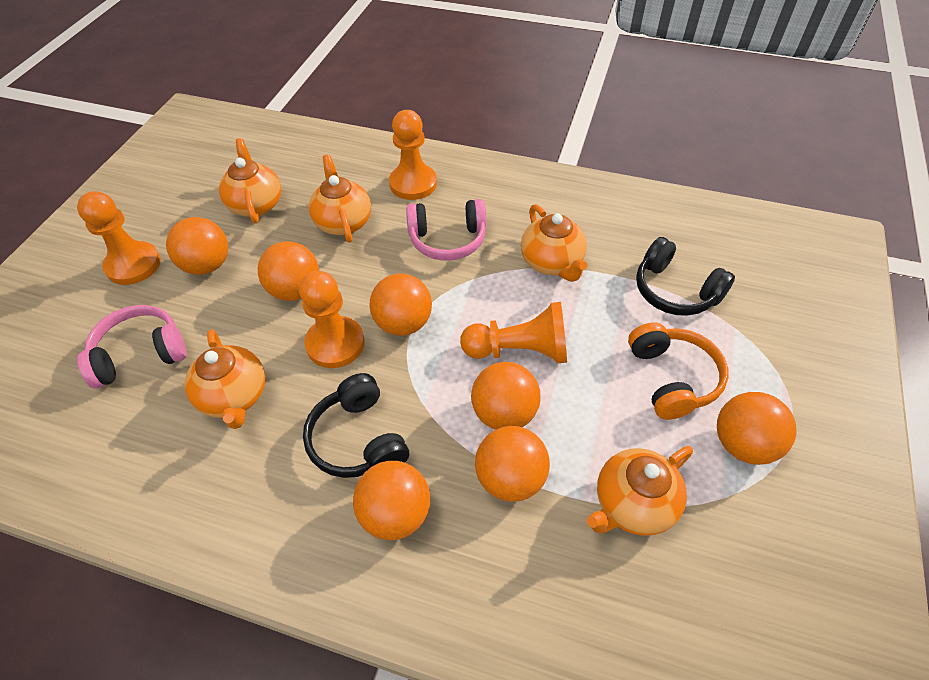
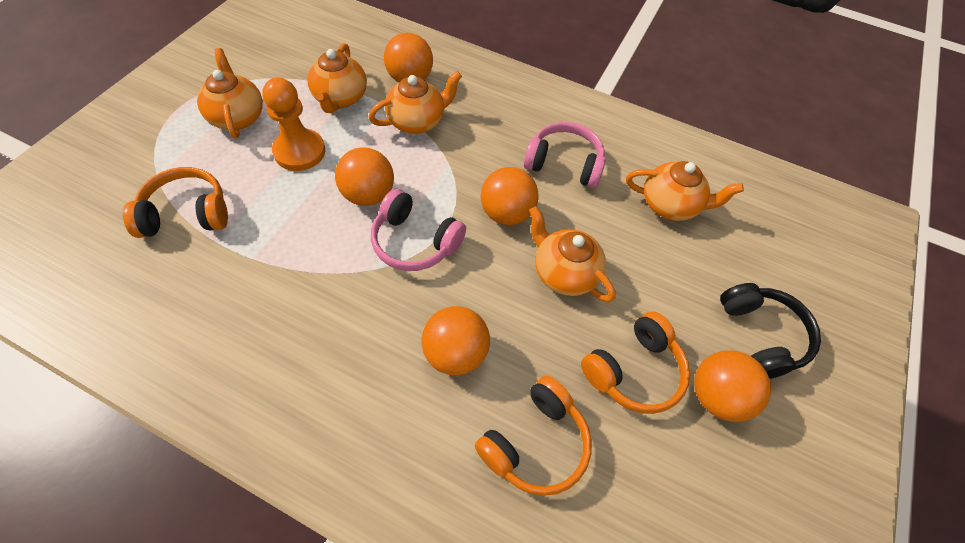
black headphones: 2 -> 1
orange ball: 7 -> 5
orange headphones: 1 -> 3
orange pawn: 4 -> 1

